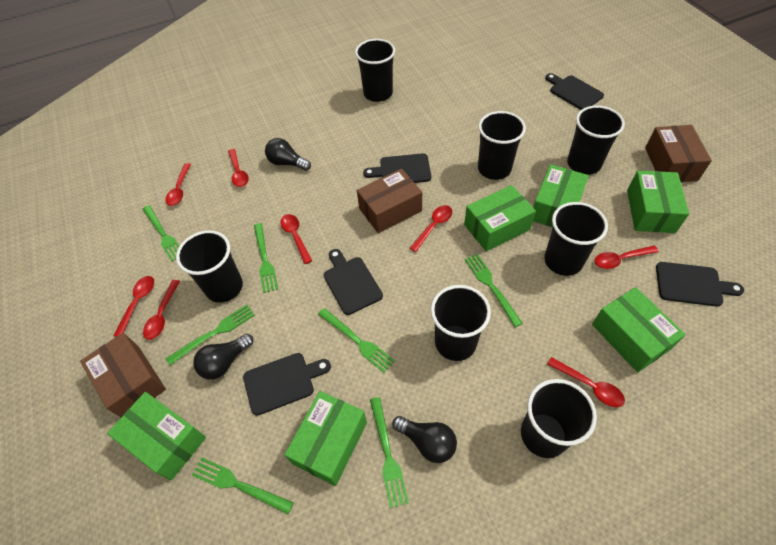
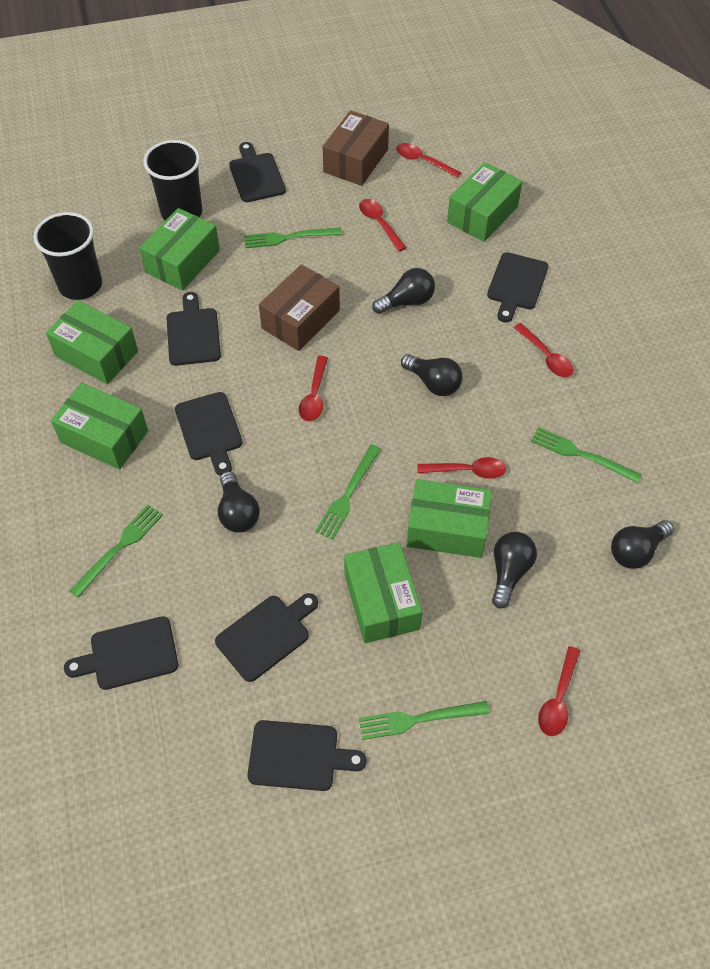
black cup: 7 -> 2
black cutting board: 5 -> 7
black light bulb: 3 -> 5
brown box: 3 -> 2
green fork: 7 -> 5
red spoon: 8 -> 6

